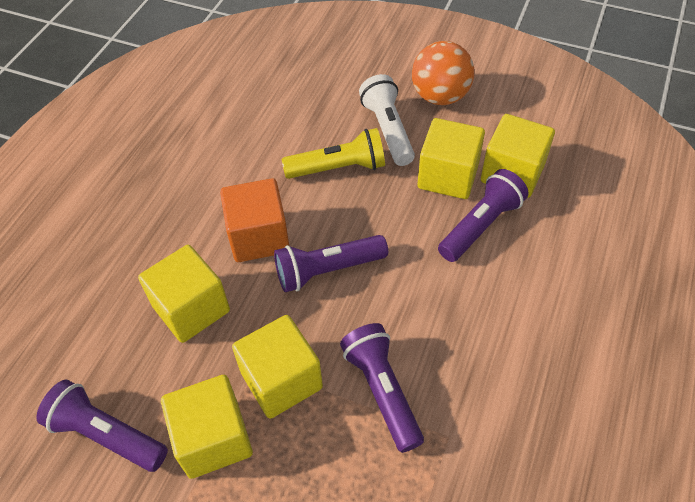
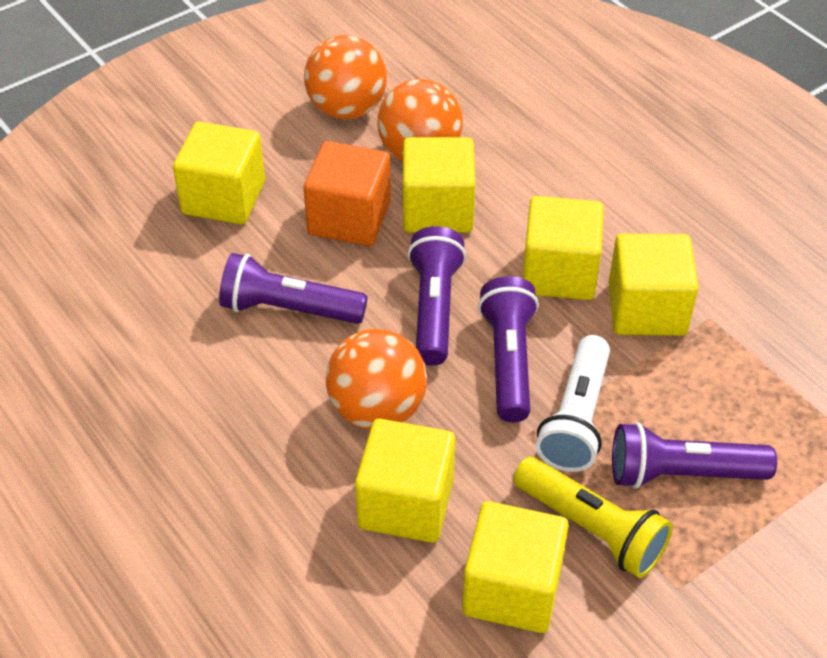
orange ball: 1 -> 3
yellow cube: 5 -> 6

